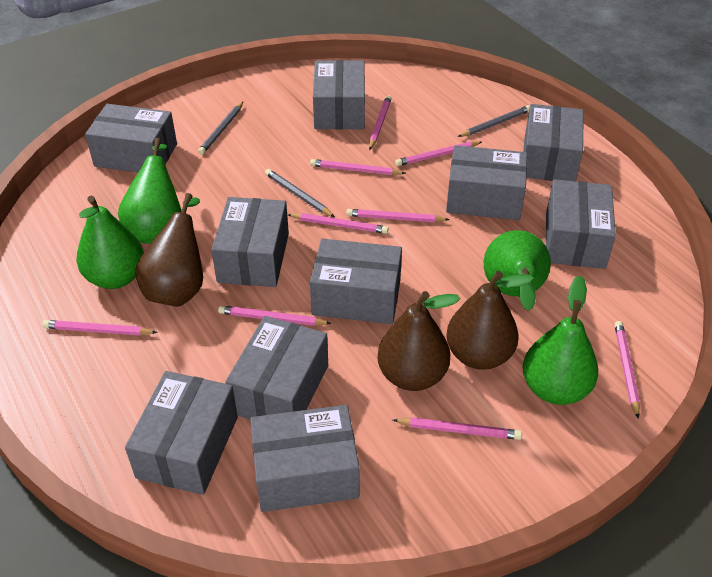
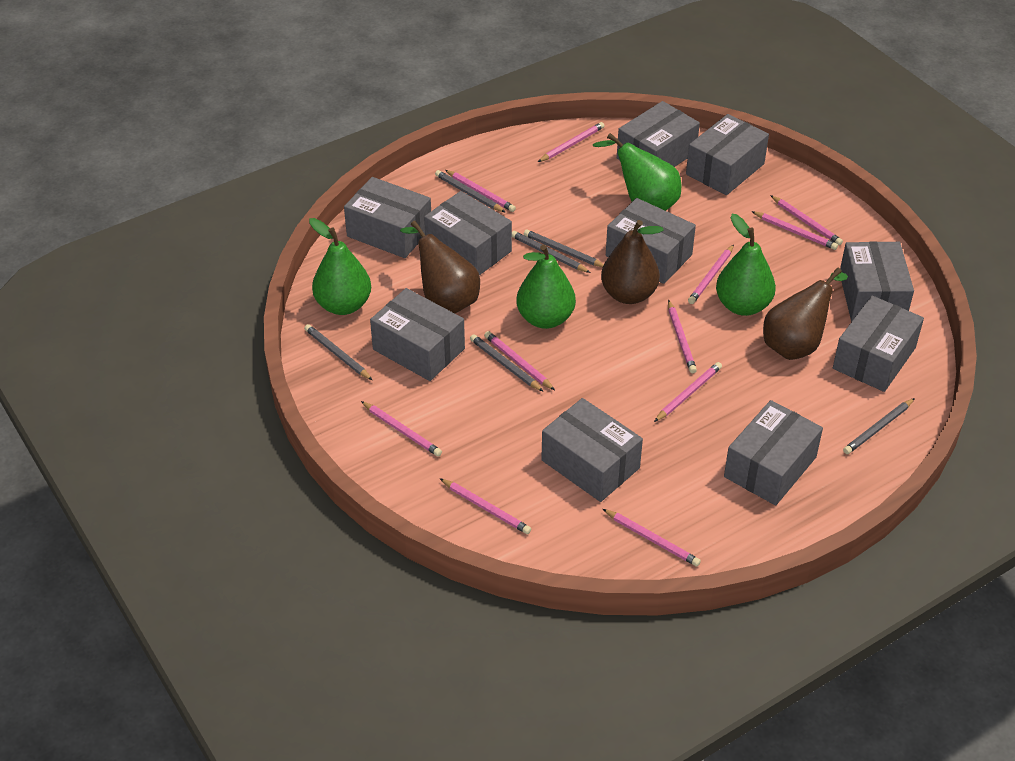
grey pencil: 3 -> 6
pink pencil: 9 -> 11

